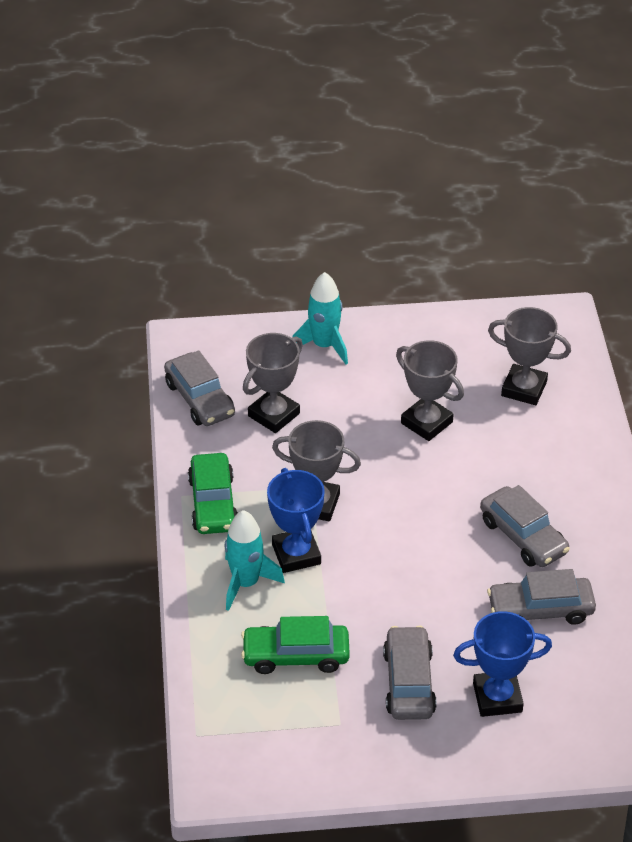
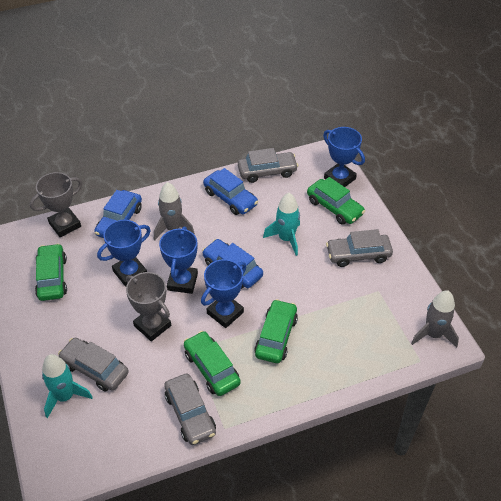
blue car: 0 -> 3
blue trophy: 2 -> 4
green car: 2 -> 4
grey rocket: 0 -> 2
grey trophy: 4 -> 2

